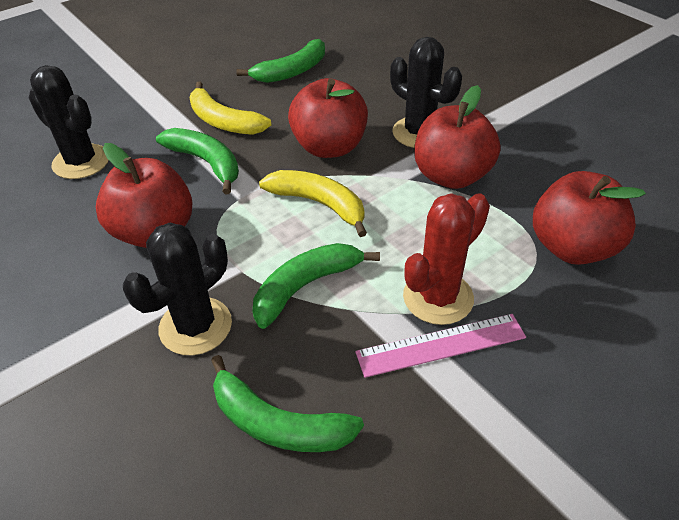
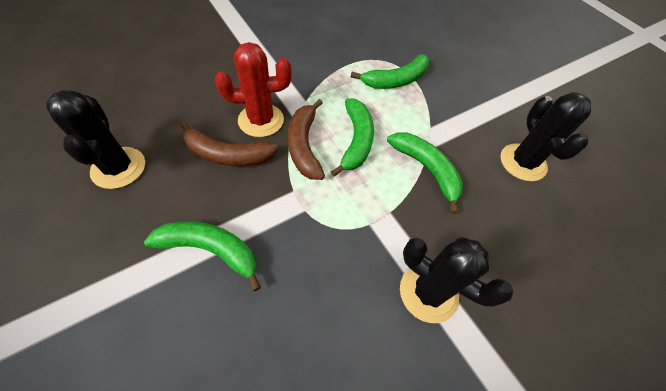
brown banana: 0 -> 2
pink ruler: 1 -> 0
red apple: 4 -> 0
yellow banana: 2 -> 0

